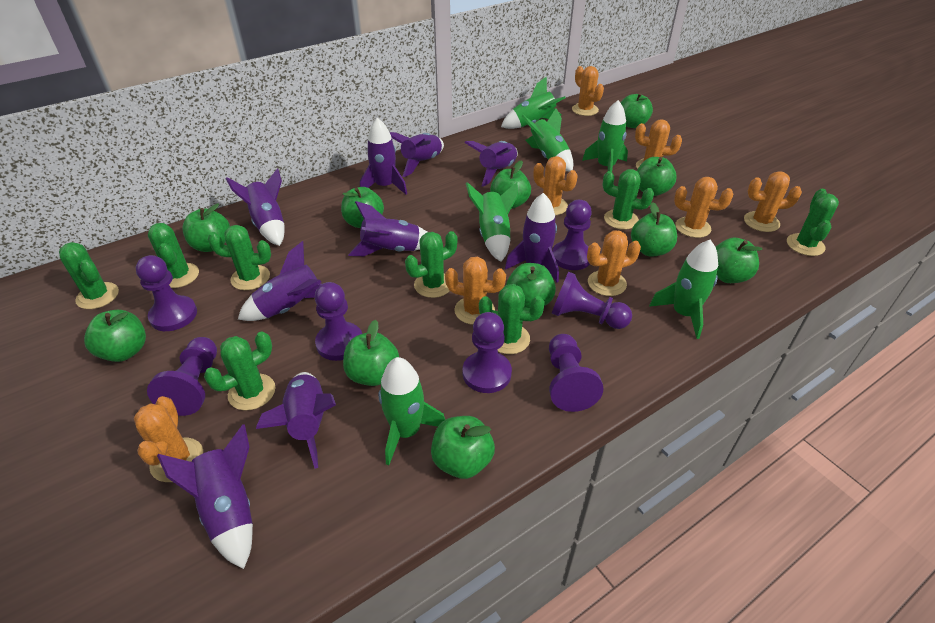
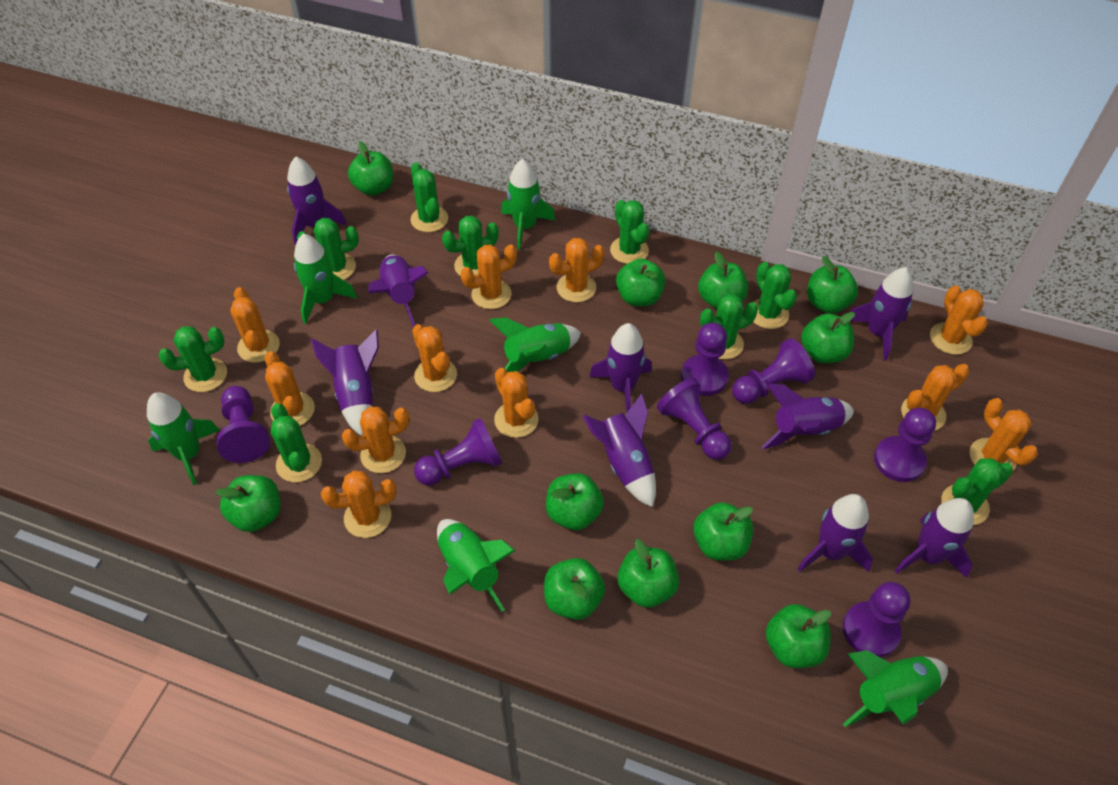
green cactus: 8 -> 9
orange cactus: 8 -> 11

